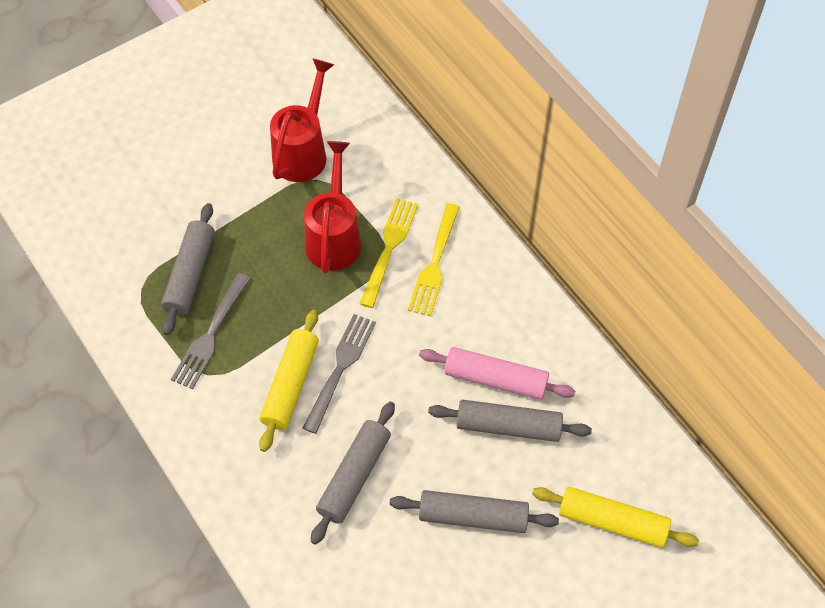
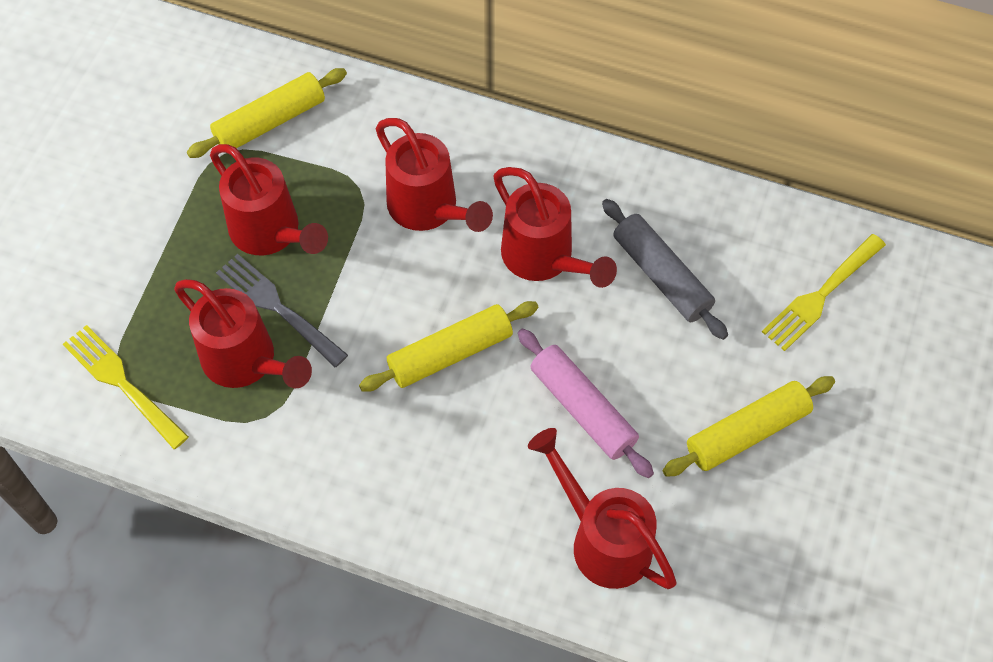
grey fork: 2 -> 1
grey rolling pin: 4 -> 1
red watering can: 2 -> 5
yellow rolling pin: 2 -> 3

